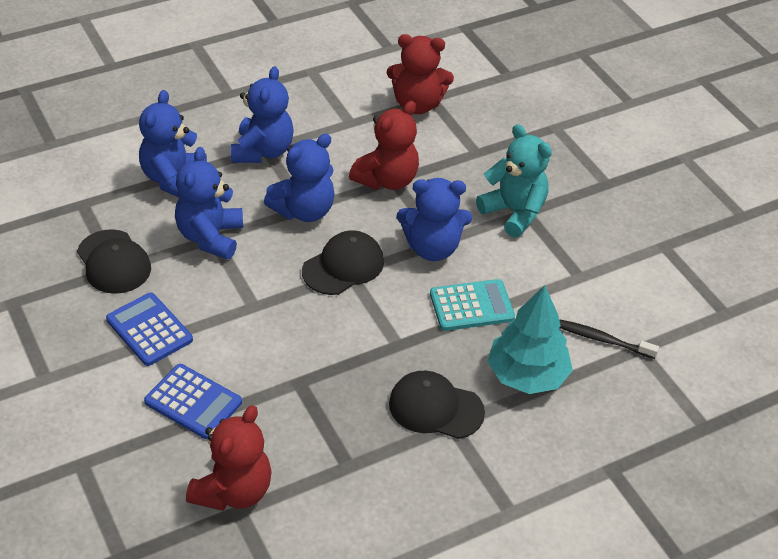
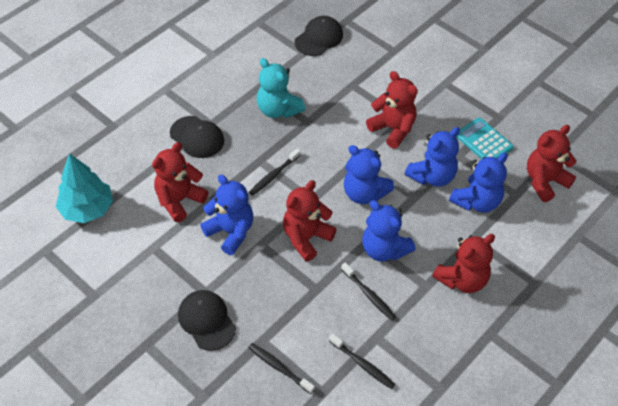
black toothbrush: 1 -> 4
blue calculator: 2 -> 0
red teddy bear: 3 -> 5

